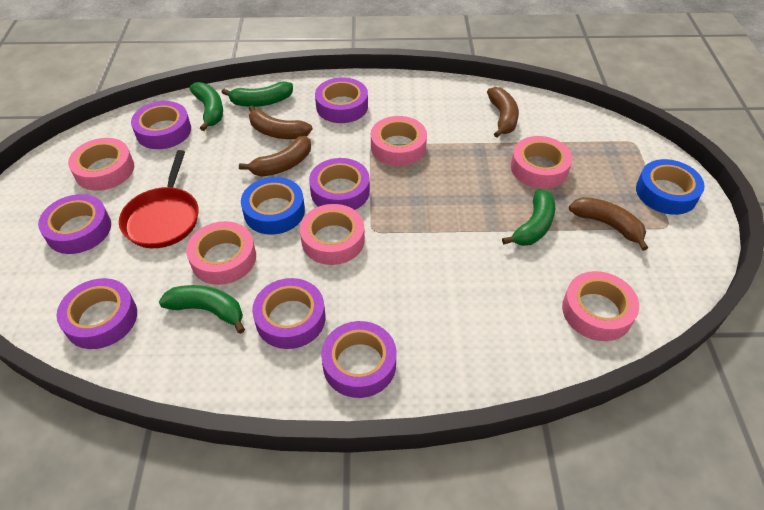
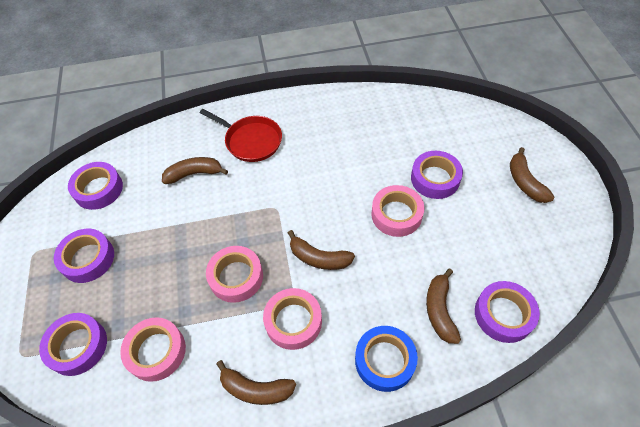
blue tape: 2 -> 1
brown banana: 4 -> 5
green banana: 4 -> 0
pink tape: 6 -> 4
purple tape: 7 -> 5

